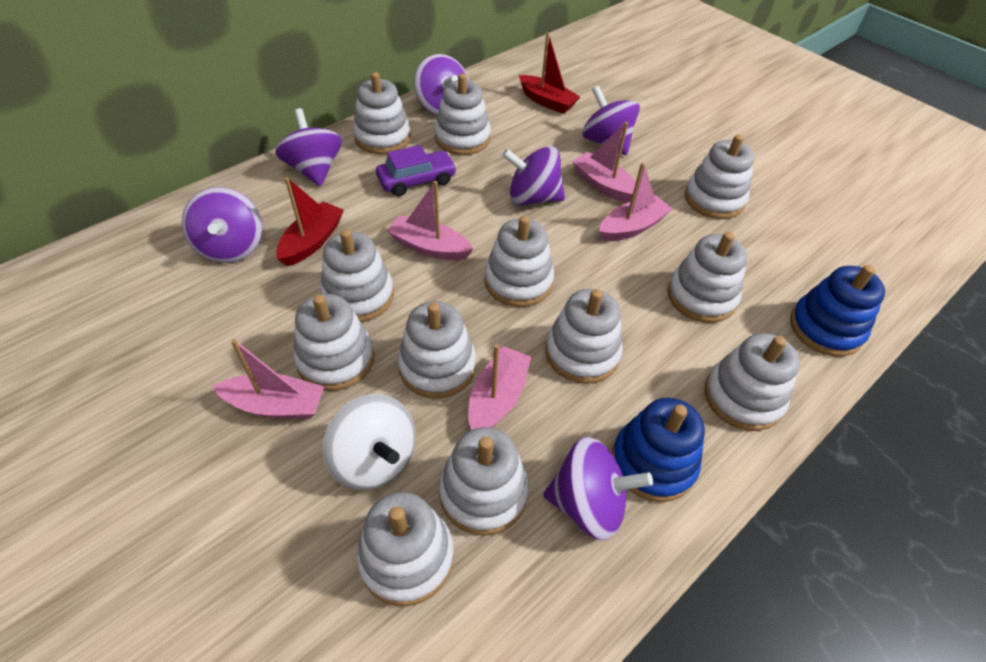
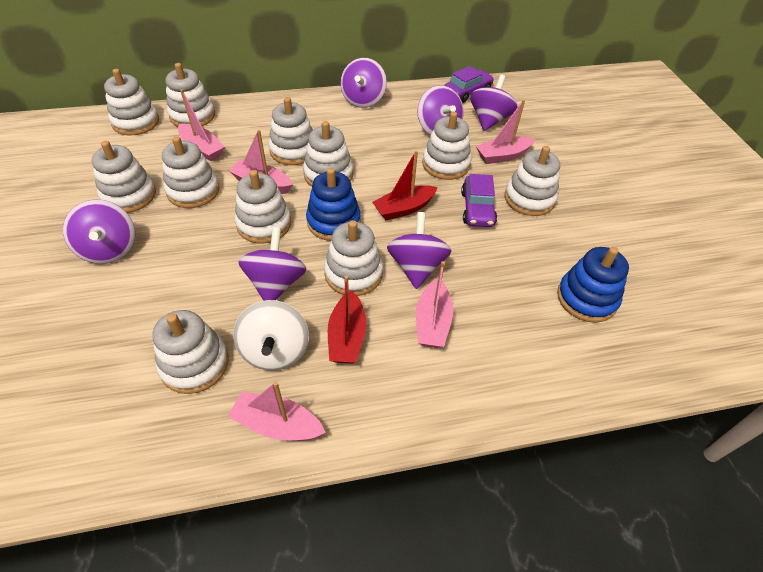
purple car: 1 -> 2
white stacking toy: 12 -> 11

